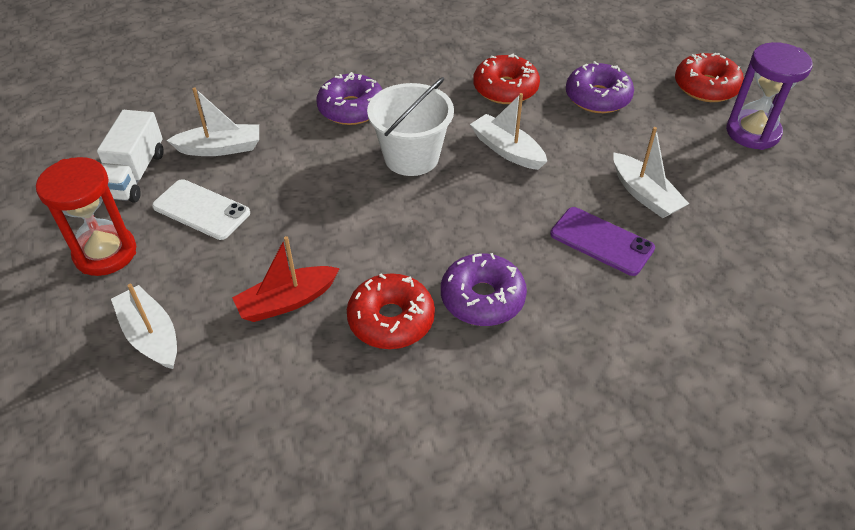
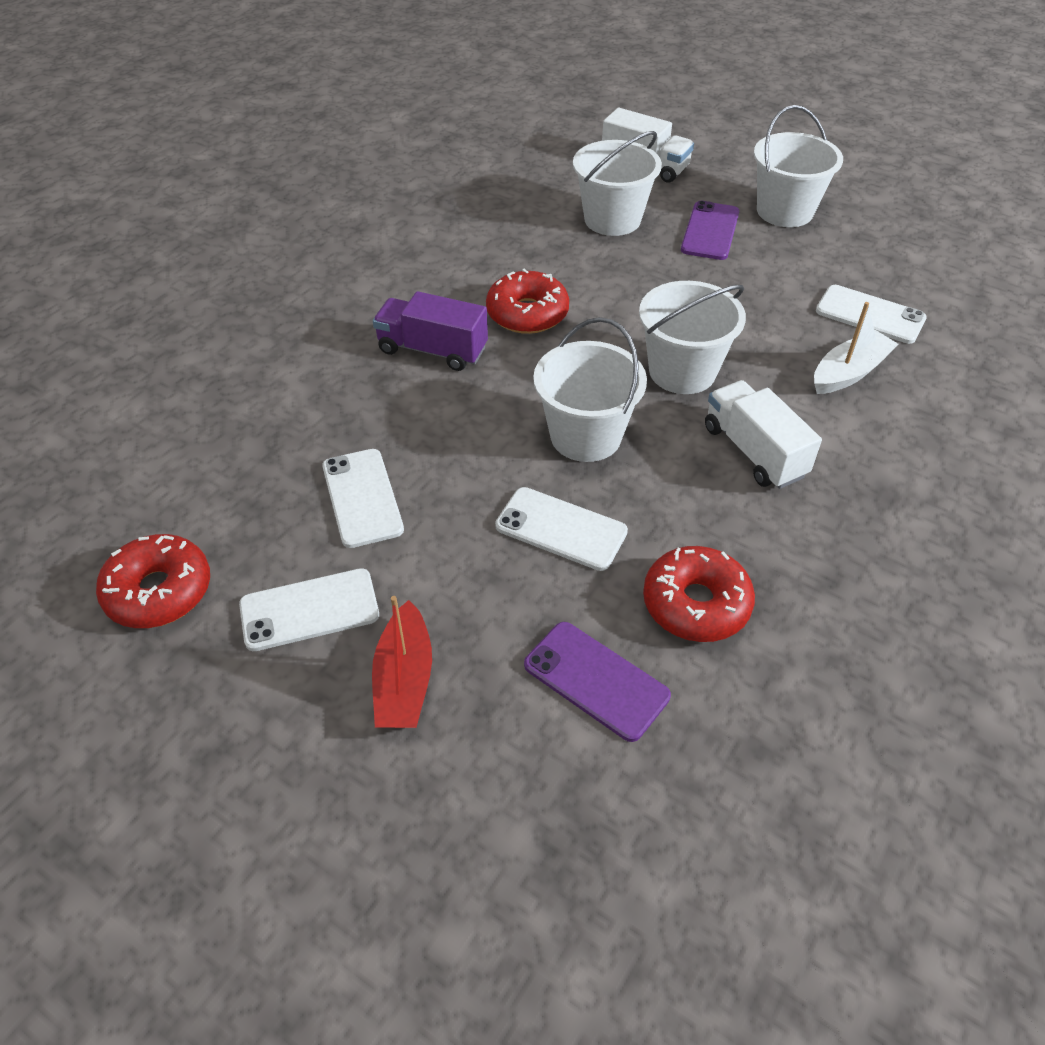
purple donut: 3 -> 0
purple hourglass: 1 -> 0
purple phone: 1 -> 2
purple truck: 0 -> 1
red hourglass: 1 -> 0
white boat: 4 -> 1
white bucket: 1 -> 4
white phone: 1 -> 4
white truck: 1 -> 2

